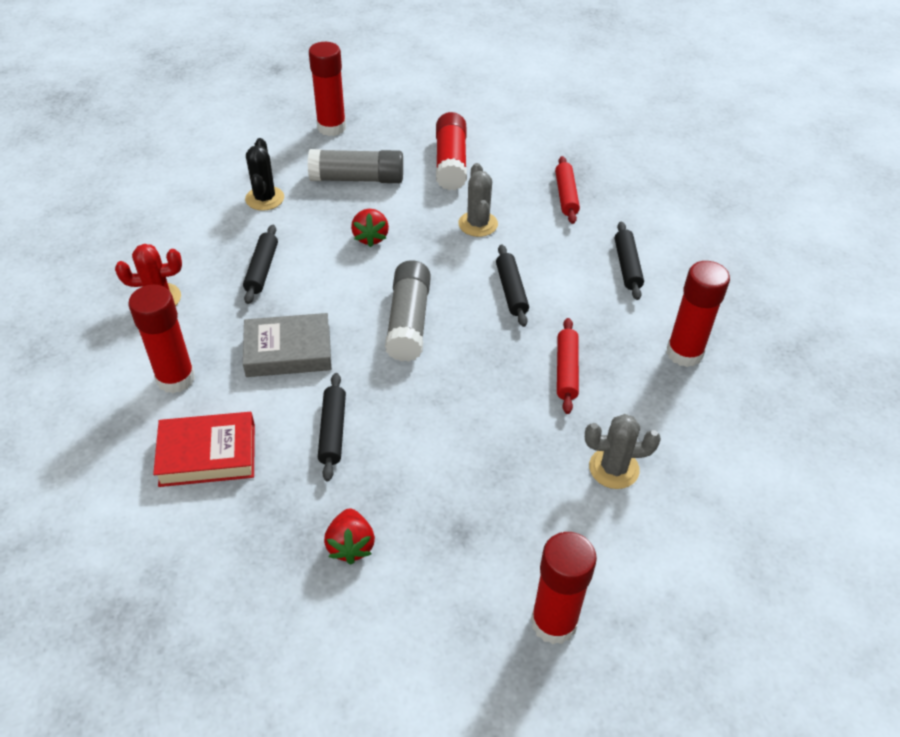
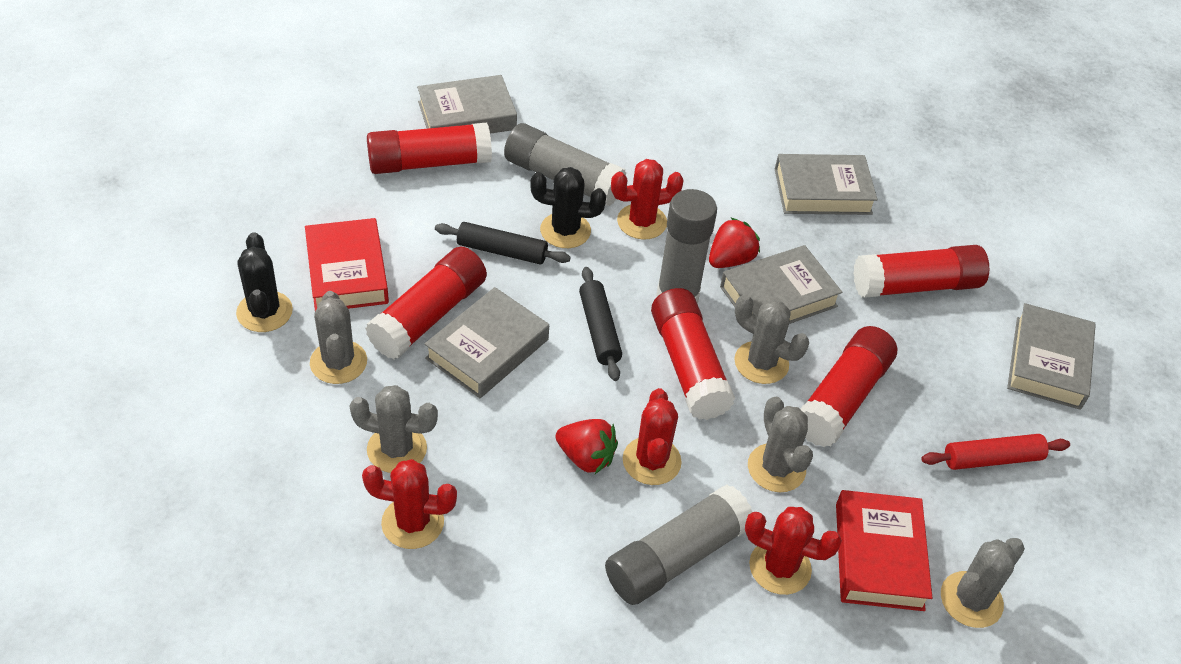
black cactus: 1 -> 2
black rolling pin: 4 -> 2
grey book: 1 -> 5
grey cactus: 2 -> 5
grey glue stick: 2 -> 3
red book: 1 -> 2
red cactus: 1 -> 4
red rolling pin: 2 -> 1

